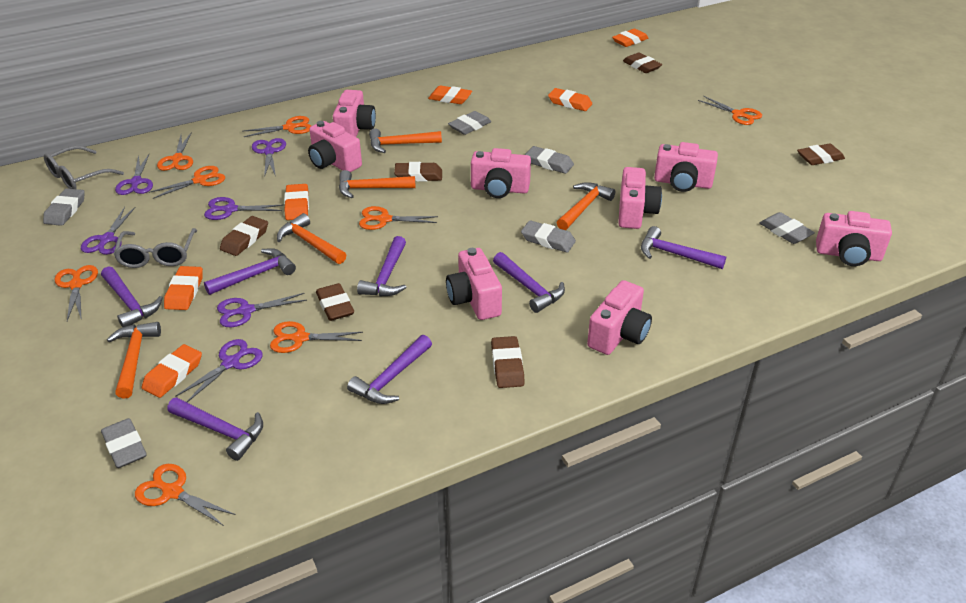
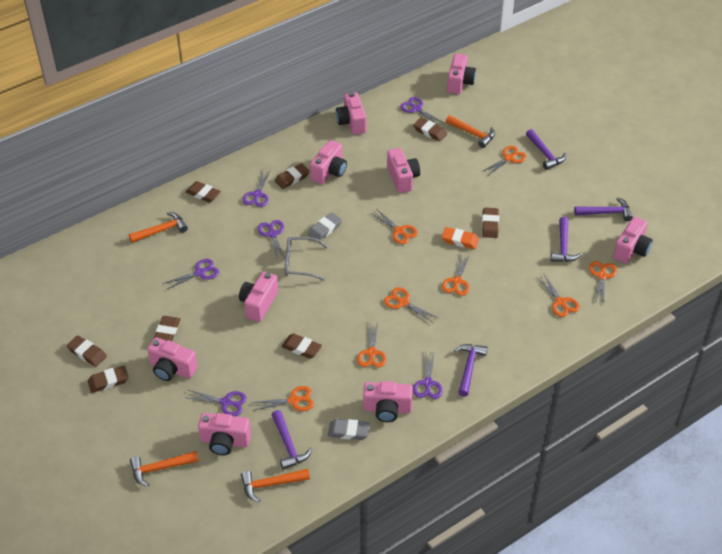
brown eraser: 6 -> 8
grey eraser: 6 -> 2
grey glasses: 2 -> 1
orange eraser: 6 -> 1
orange hammer: 5 -> 4
pink camera: 8 -> 9
purple hammer: 7 -> 5

